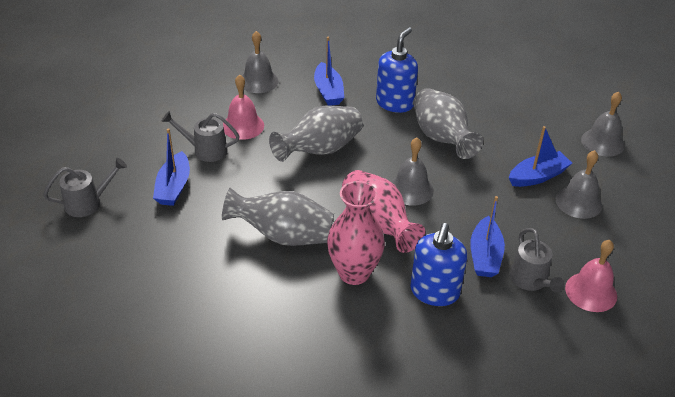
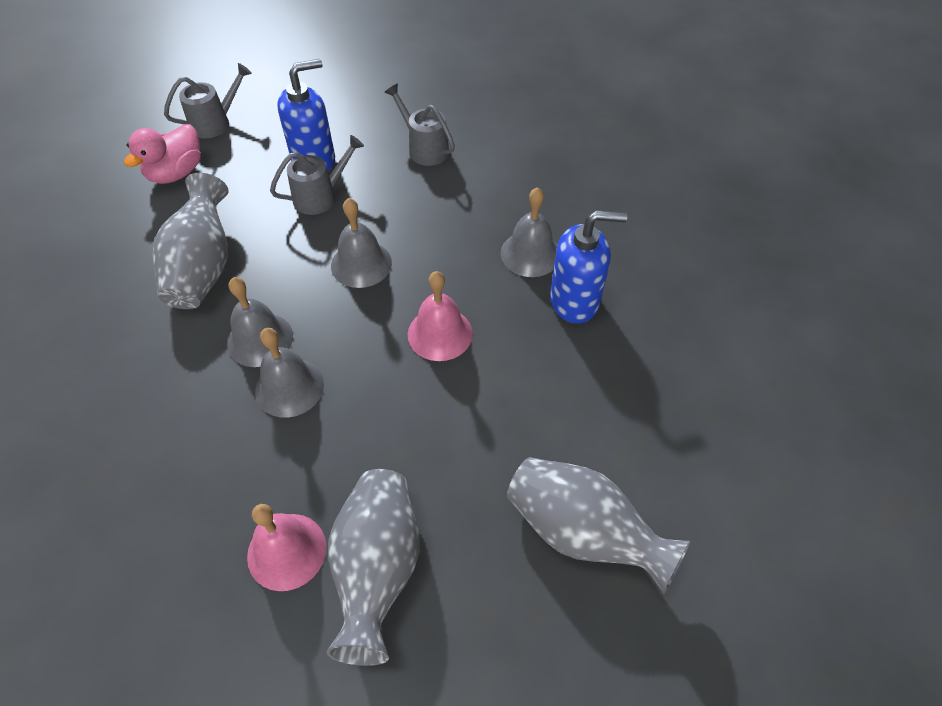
blue boat: 4 -> 0
pink duck: 0 -> 1
pink vase: 2 -> 0

